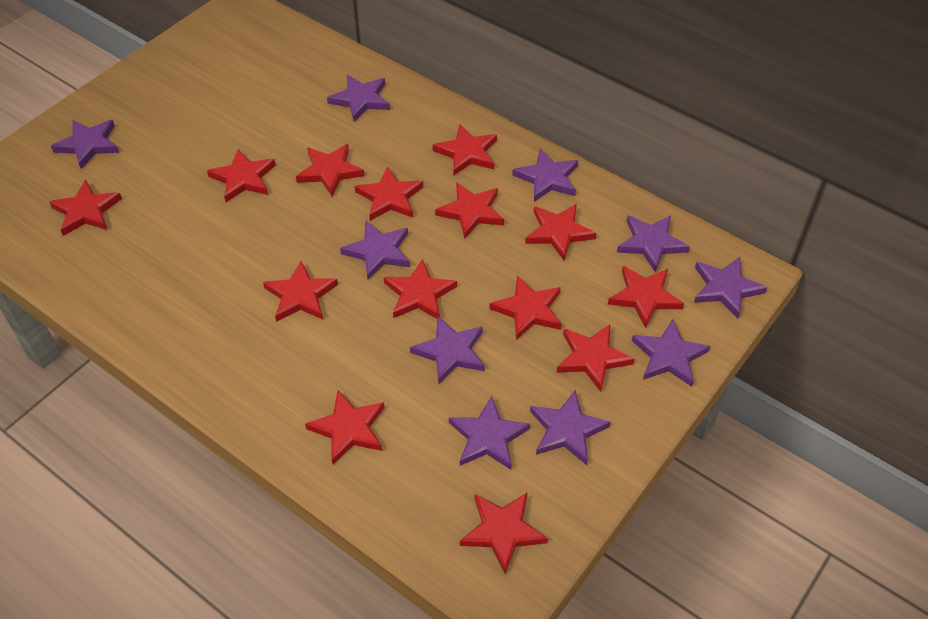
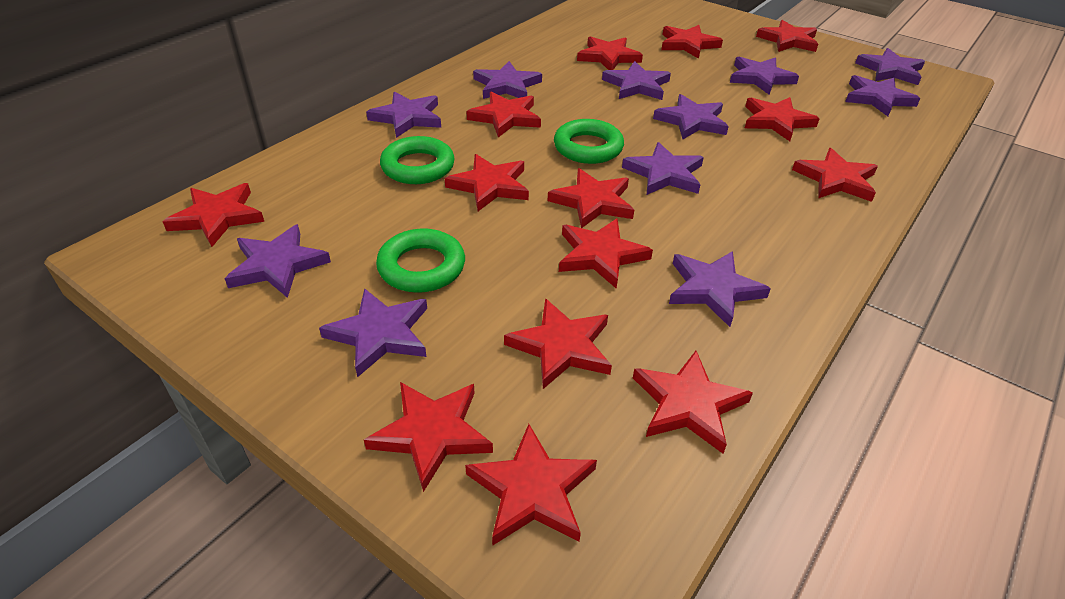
green ring: 0 -> 3
purple star: 10 -> 11

